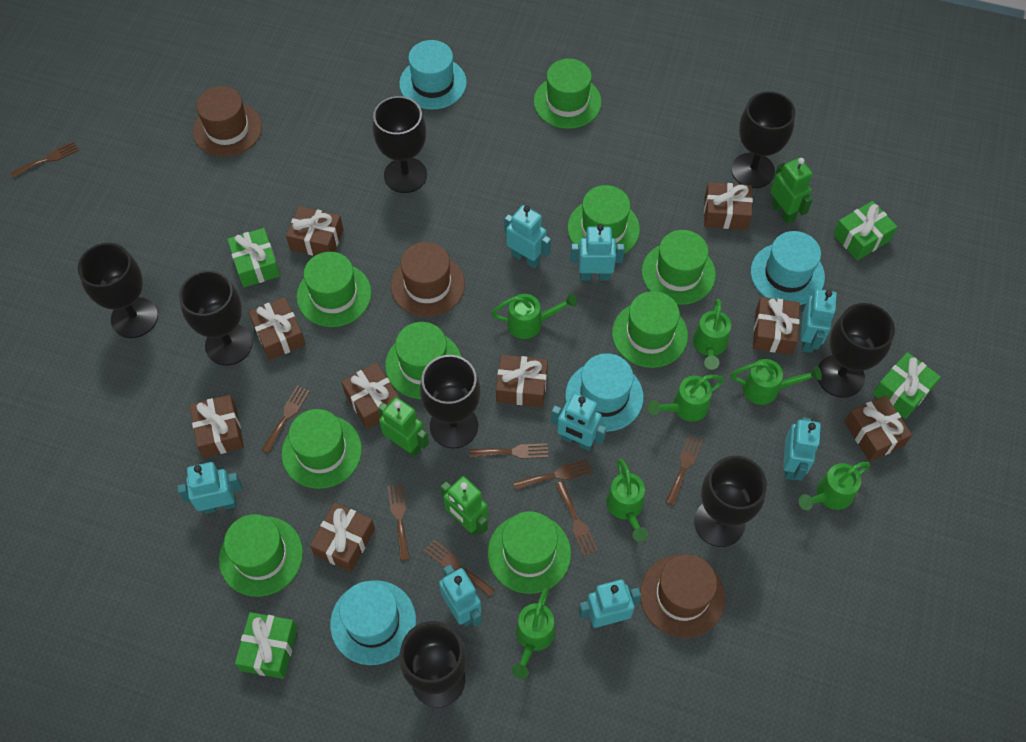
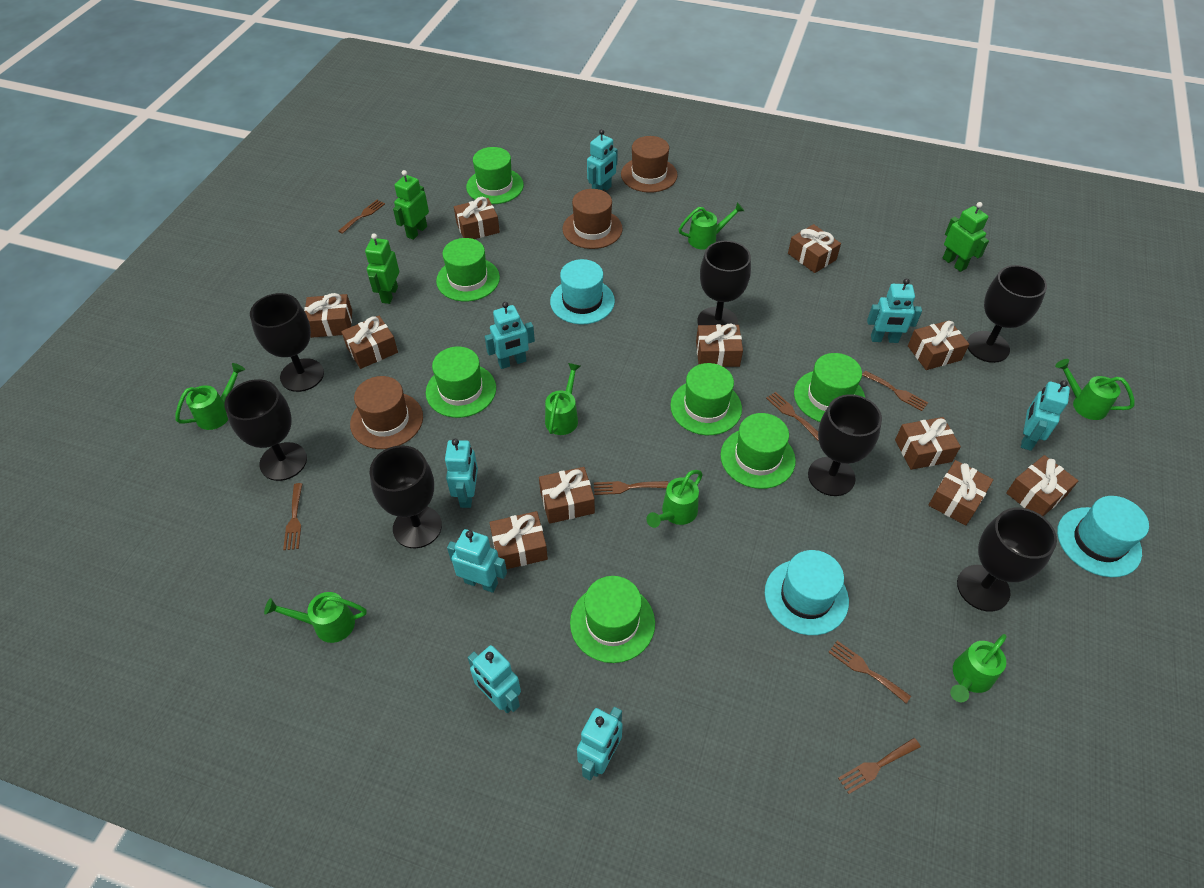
black goblet: 8 -> 7
brown fork: 8 -> 7
brown gift: 9 -> 11
green gift: 4 -> 0
green hat: 9 -> 7
turquoise hat: 4 -> 3

